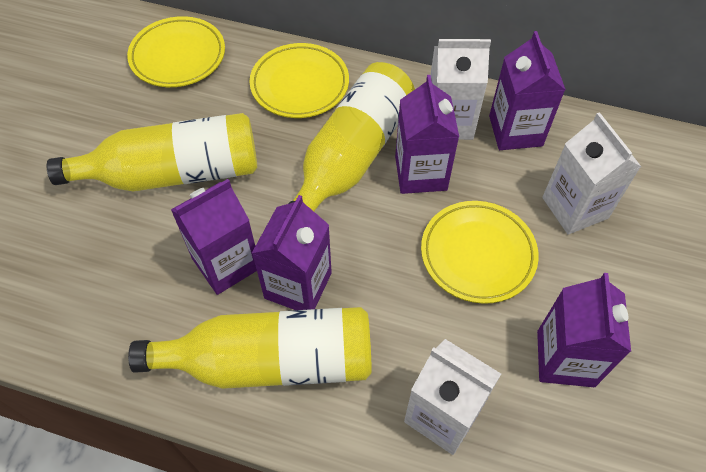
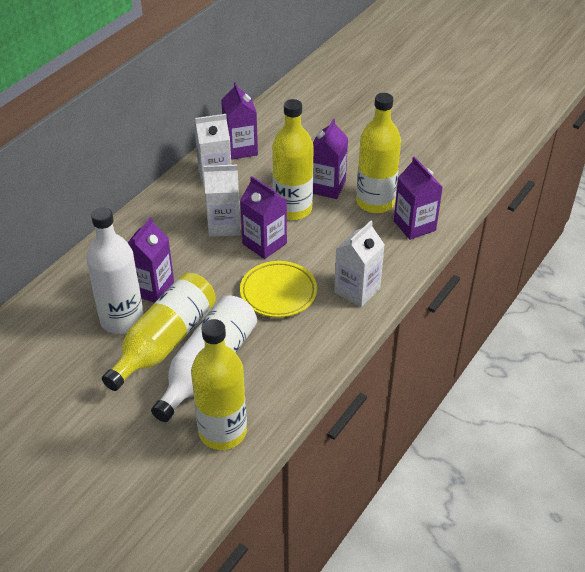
white bottle: 0 -> 2
yellow bottle: 3 -> 4
yellow plate: 3 -> 1

